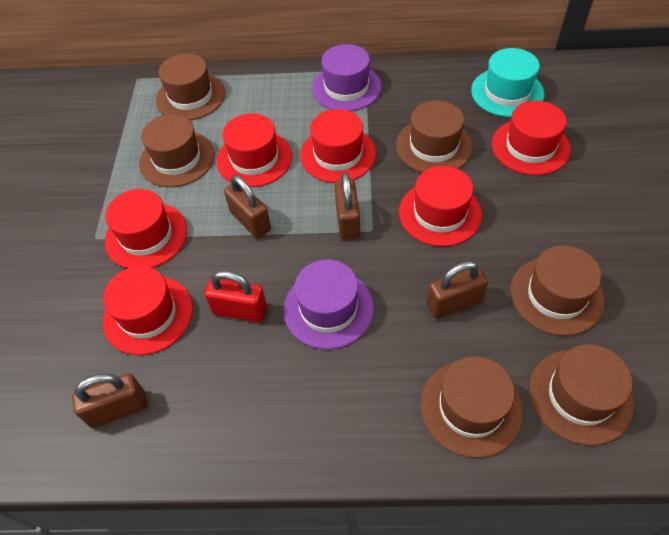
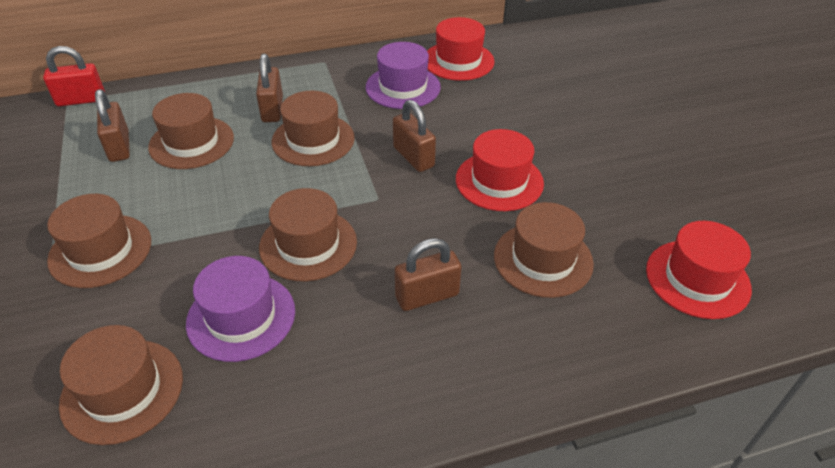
red hat: 6 -> 3
turquoise hat: 1 -> 0

